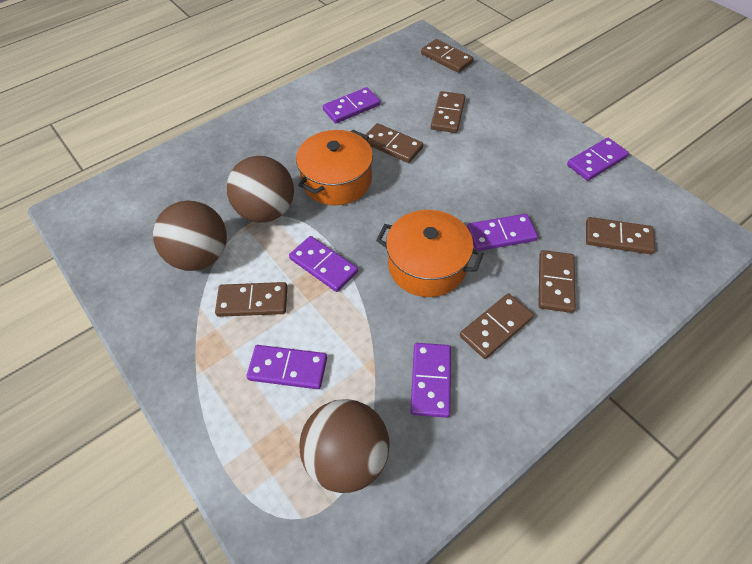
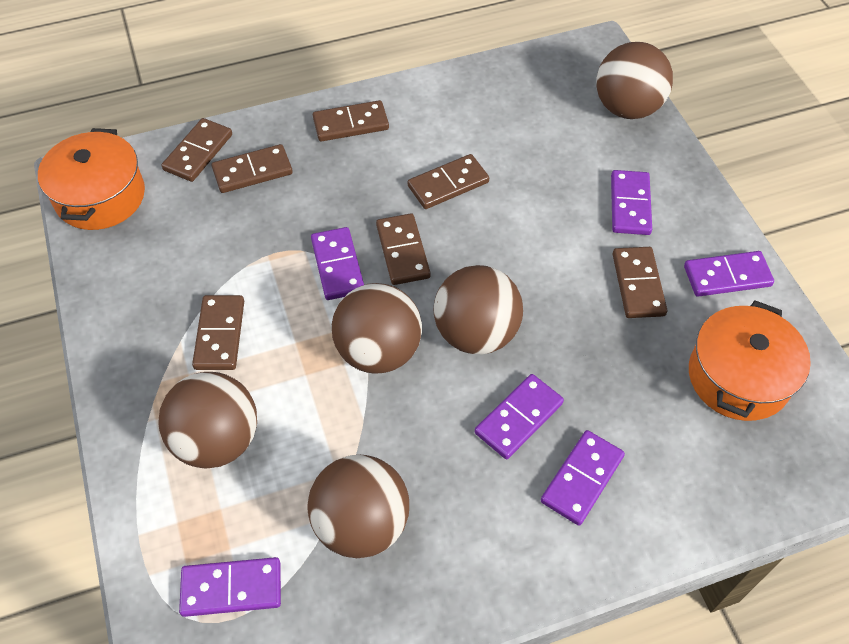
brown ball: 3 -> 5

